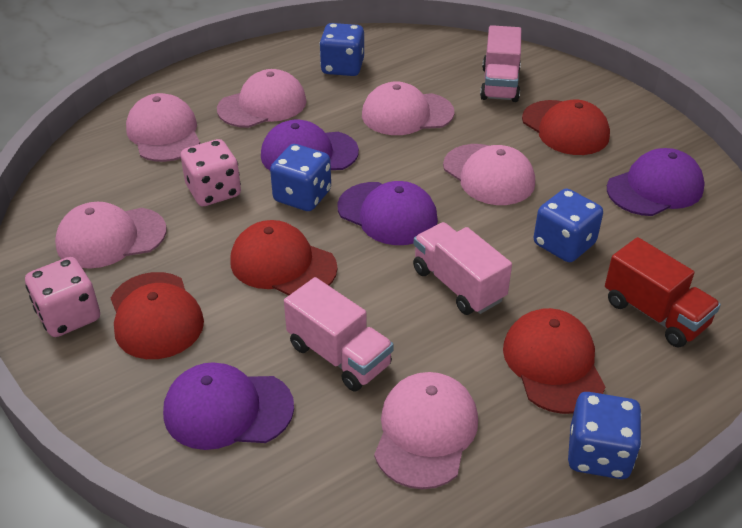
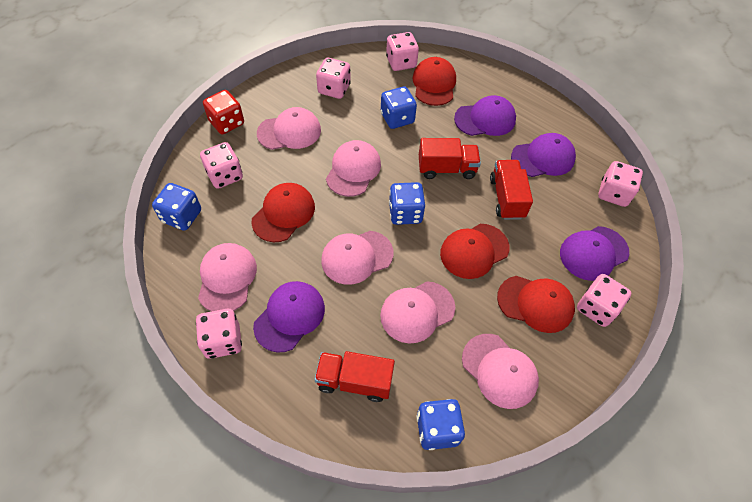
pink dice: 2 -> 6
pink truck: 3 -> 0
red dice: 0 -> 1
red truck: 1 -> 3

